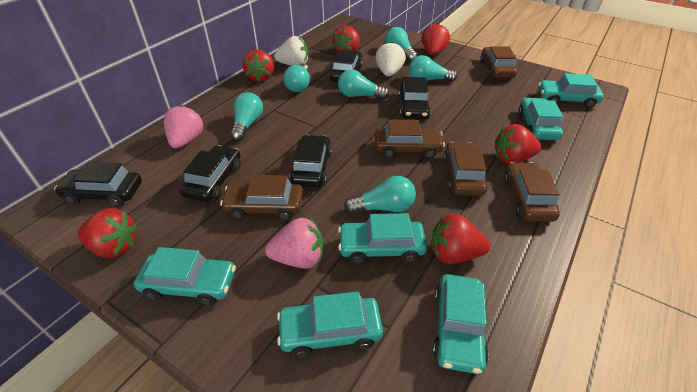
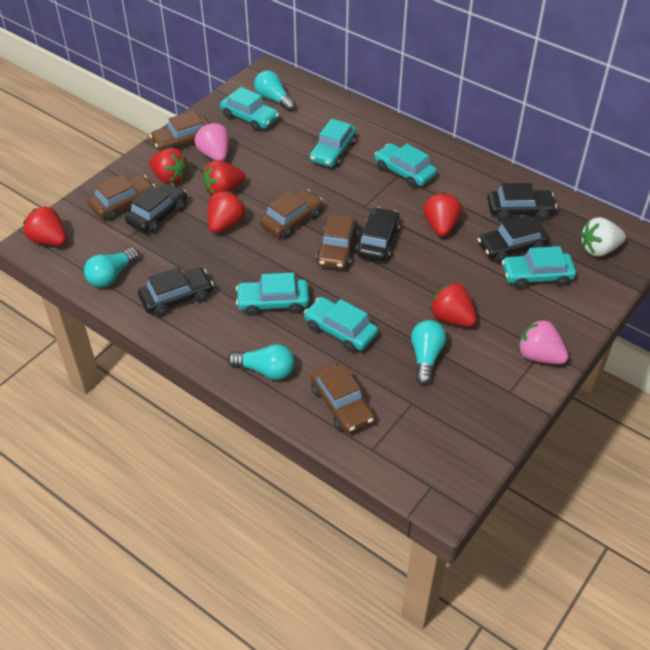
turquoise light bulb: 6 -> 4
white strawberry: 2 -> 1

